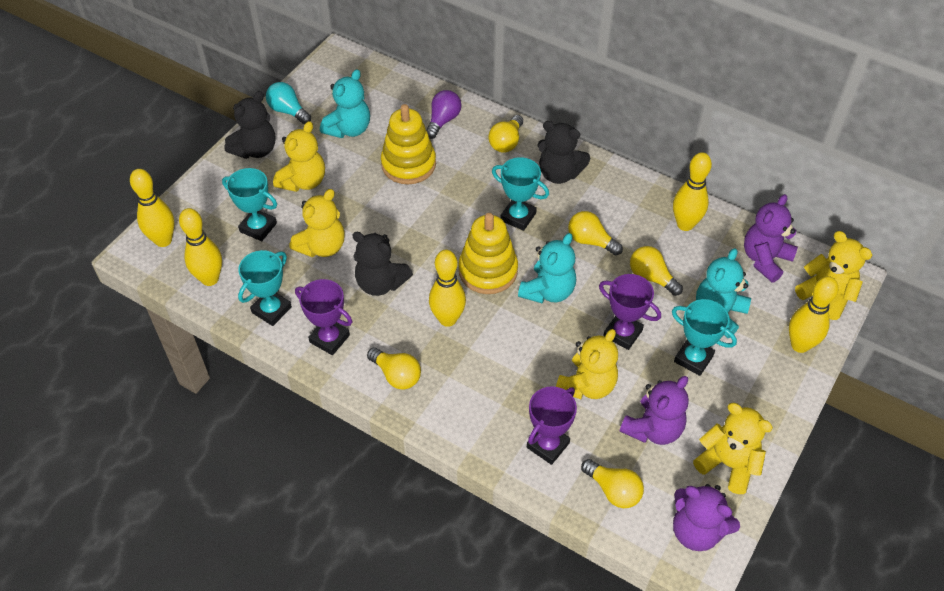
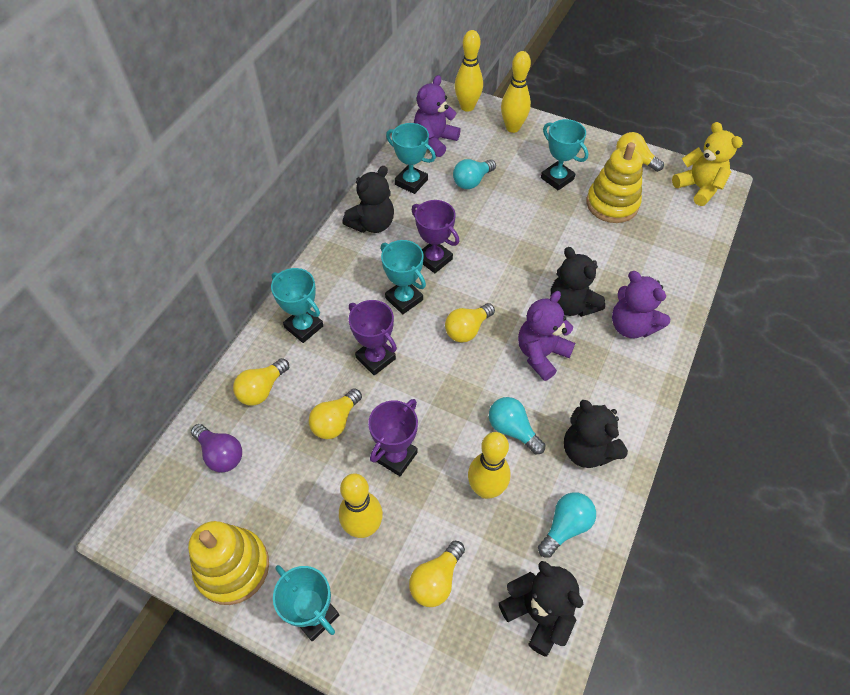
black teddy bear: 3 -> 4
turquoise light bulb: 1 -> 3
turquoise teddy bear: 3 -> 0
turquoise trophy: 4 -> 5
yellow bowling pin: 5 -> 4
yellow teddy bear: 5 -> 1

